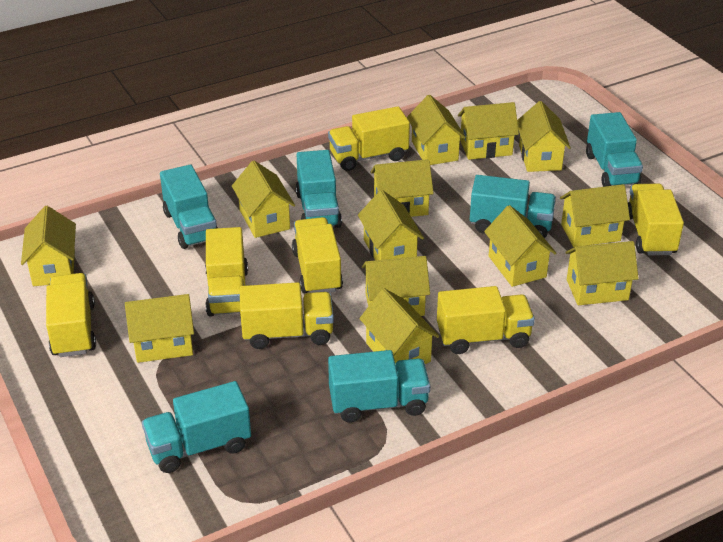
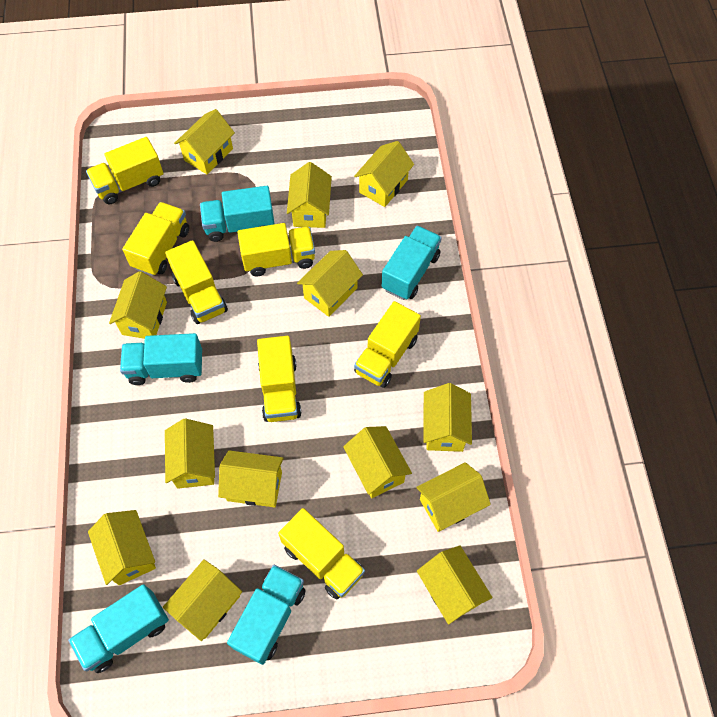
turquoise truck: 6 -> 5

